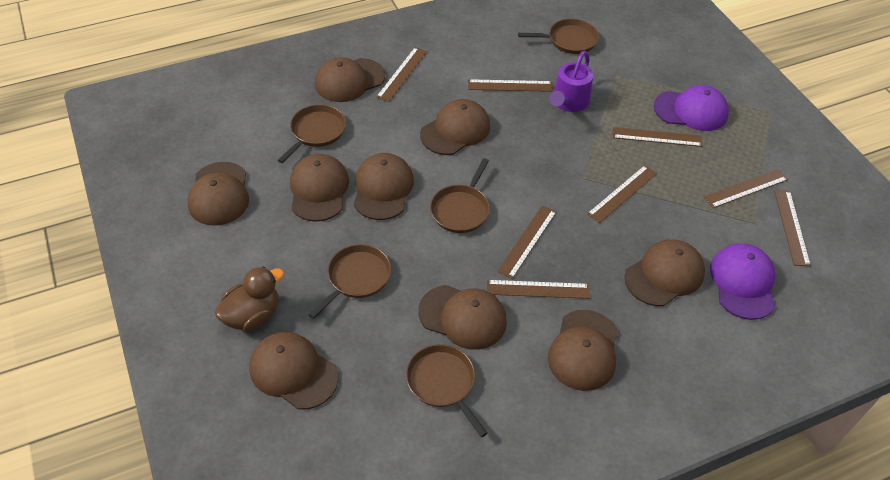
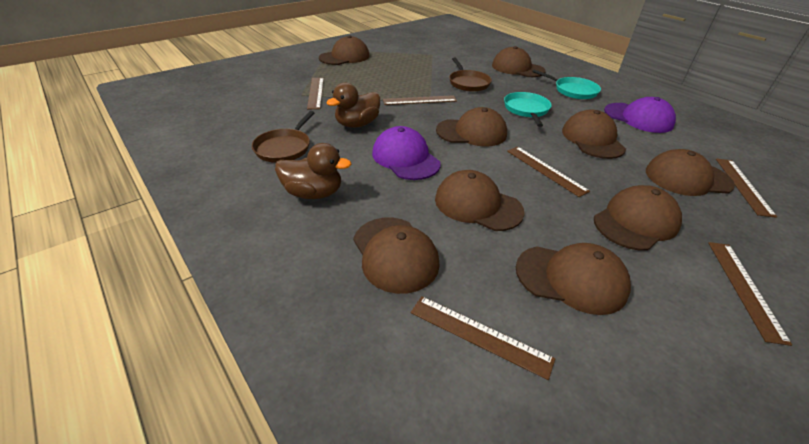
brown duck: 1 -> 2
brown pan: 5 -> 2
brown ruler: 8 -> 6
purple watering can: 1 -> 0
turquoise pan: 0 -> 2

